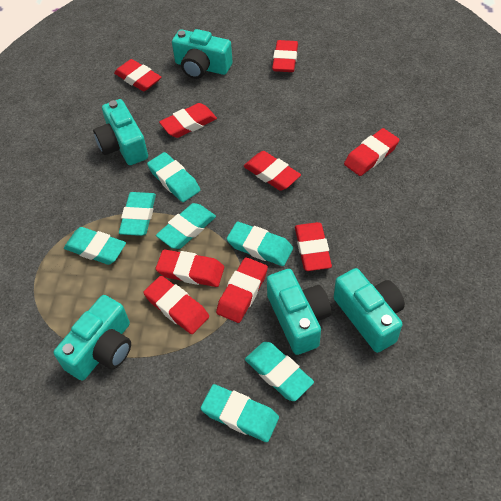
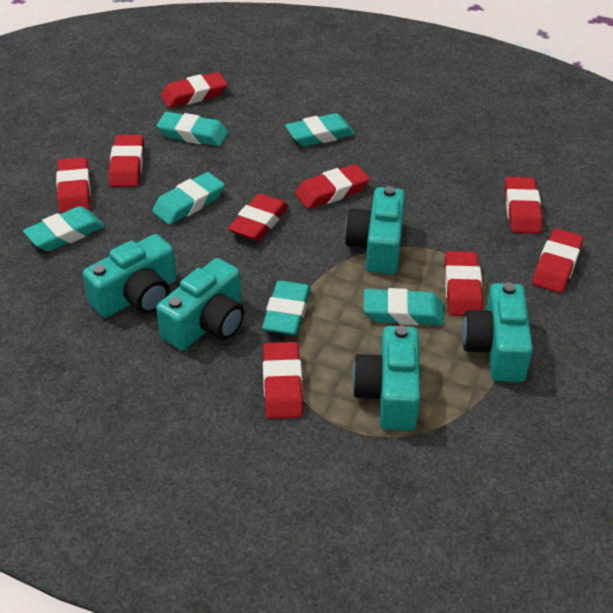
turquoise eraser: 7 -> 6

